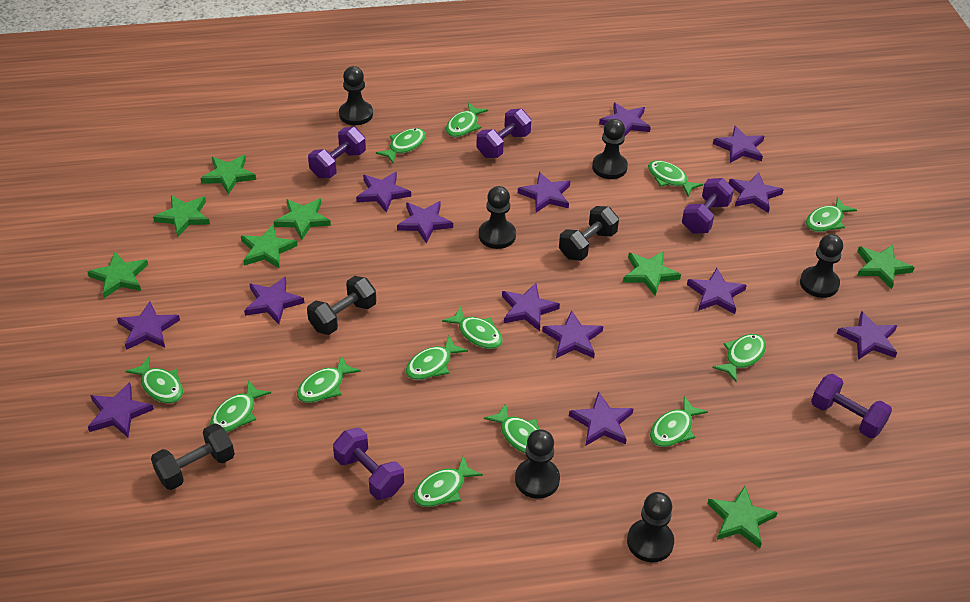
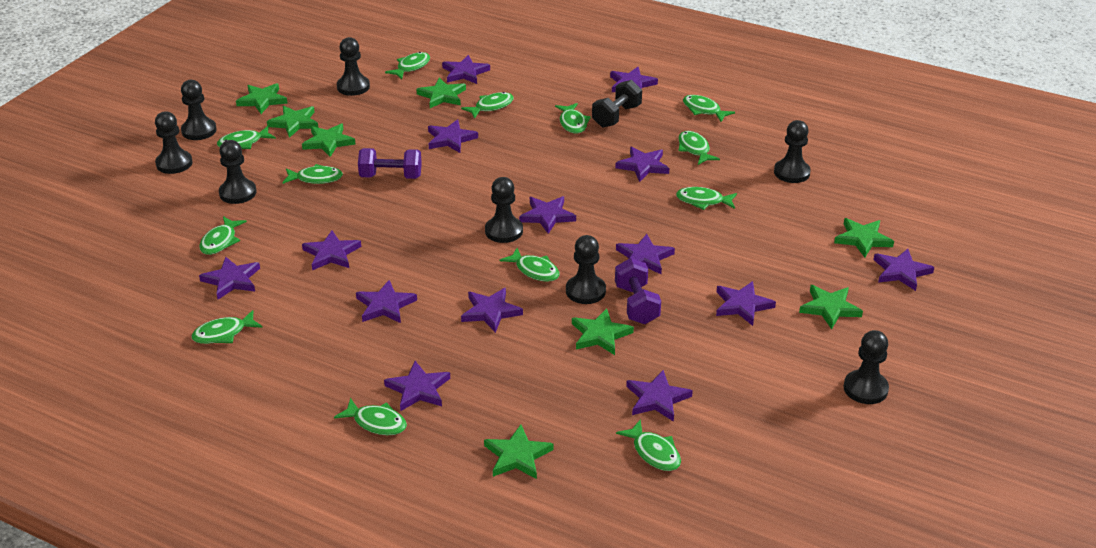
black dumbbell: 3 -> 1
black pawn: 6 -> 8
purple dumbbell: 5 -> 2

